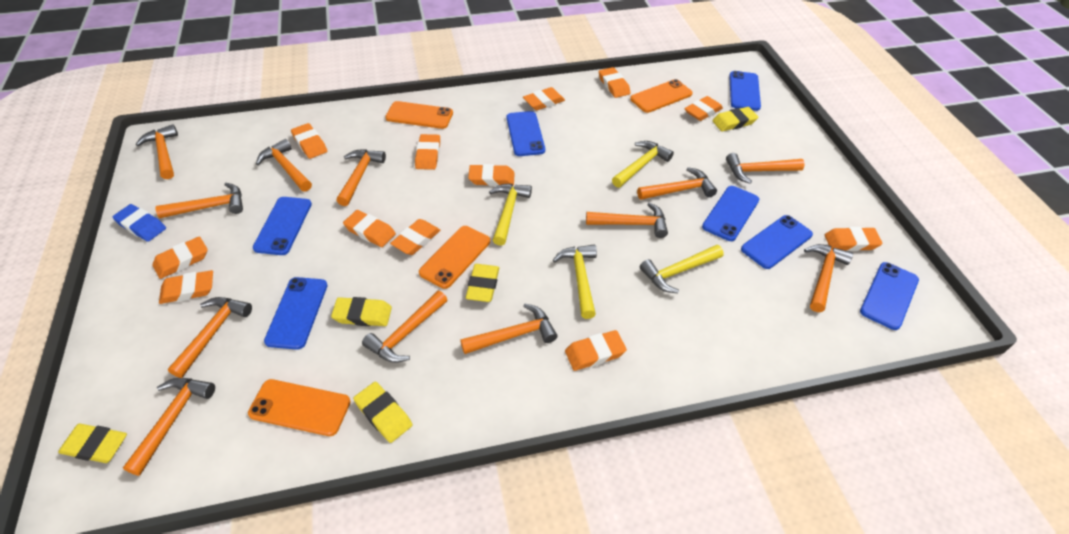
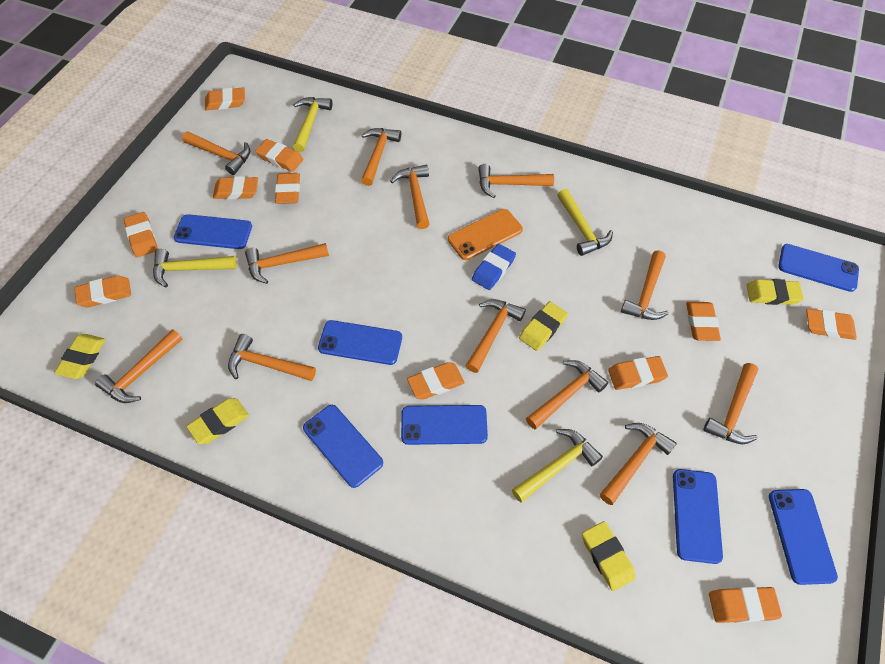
orange eraser: 12 -> 11
orange phone: 4 -> 1

